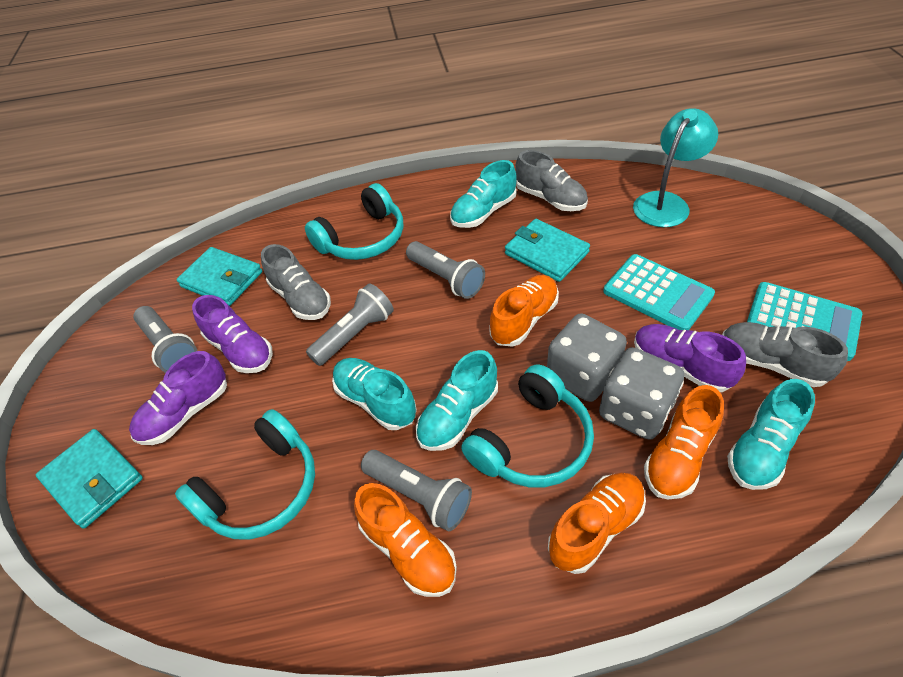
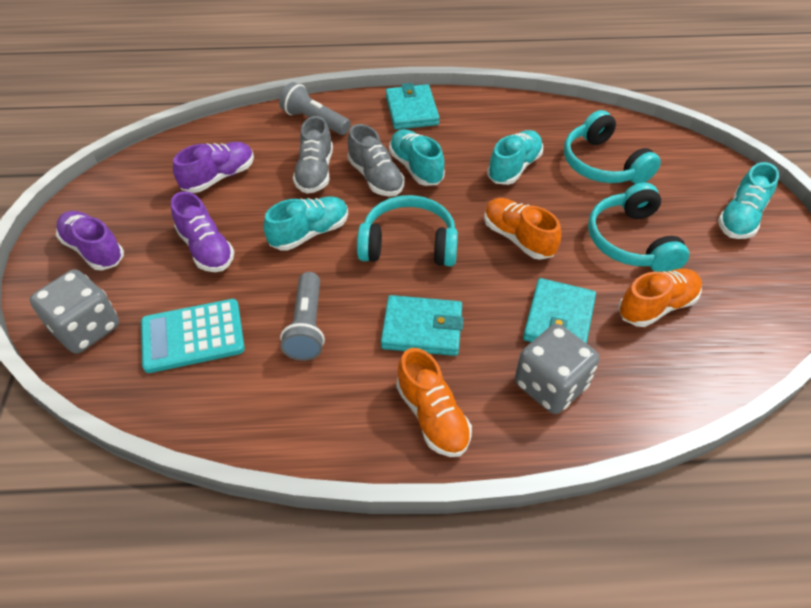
grey flashlight: 4 -> 2
grey shoe: 3 -> 2
orange shoe: 4 -> 3
turquoise calculator: 2 -> 1
turquoise lamp: 1 -> 0

